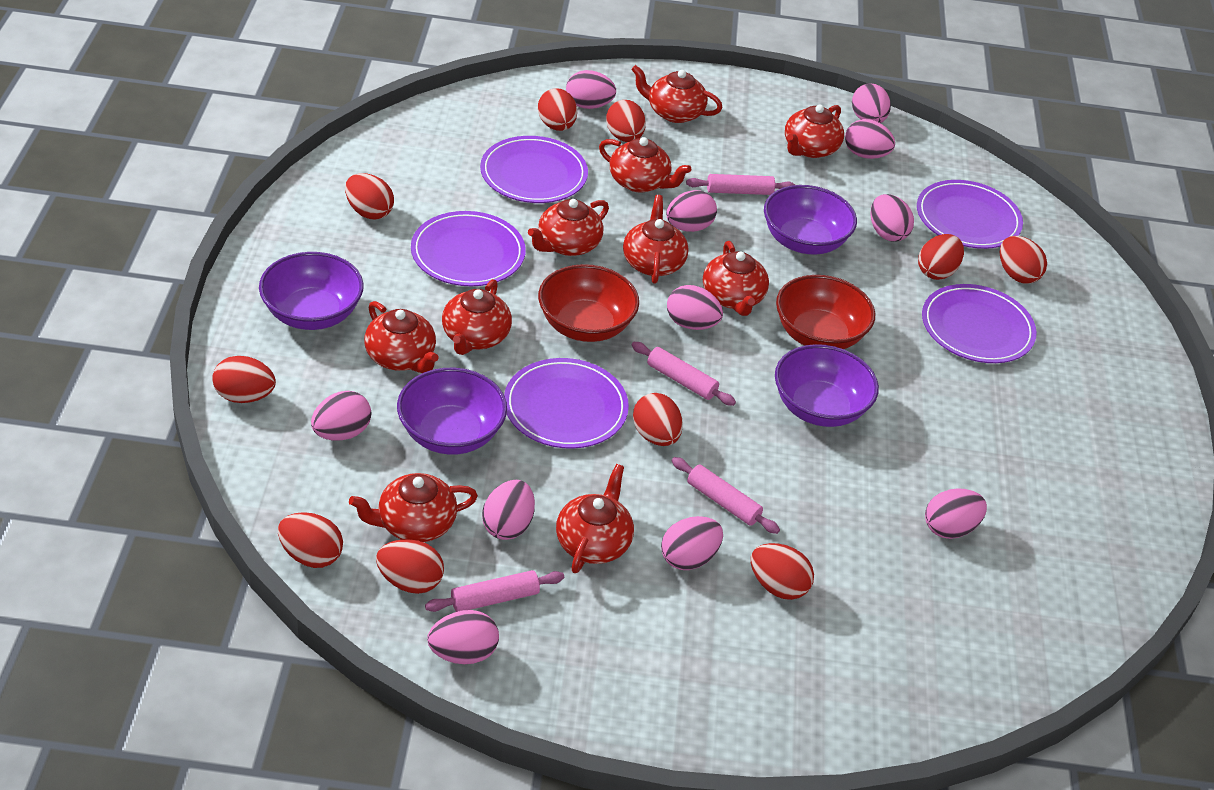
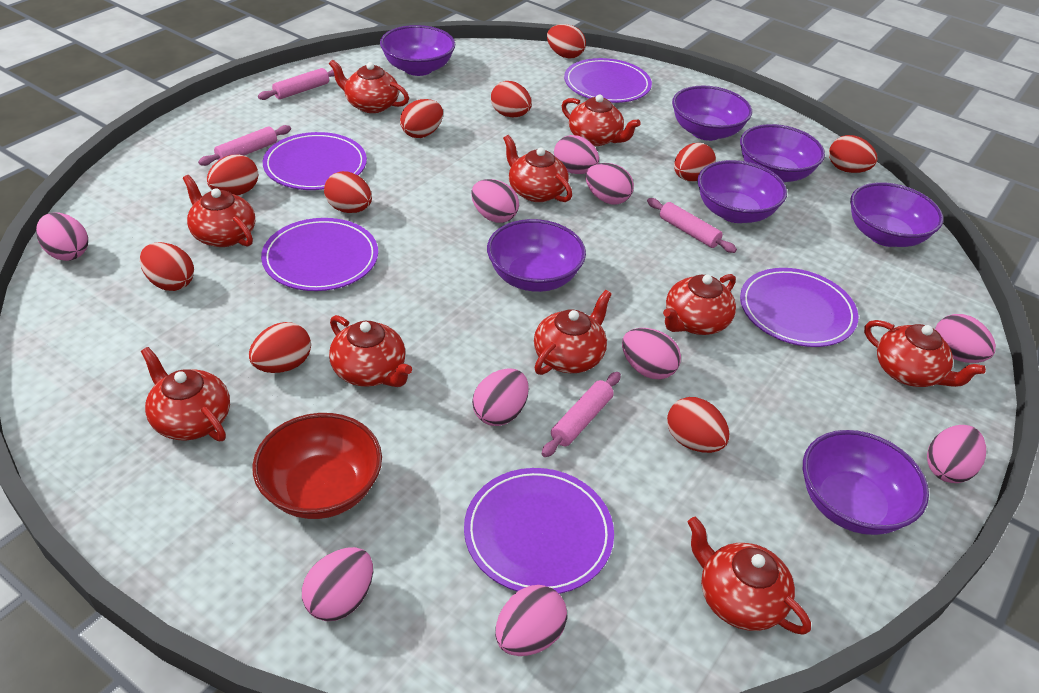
pink egg: 11 -> 10
purple bowl: 4 -> 7
red bowl: 2 -> 1

